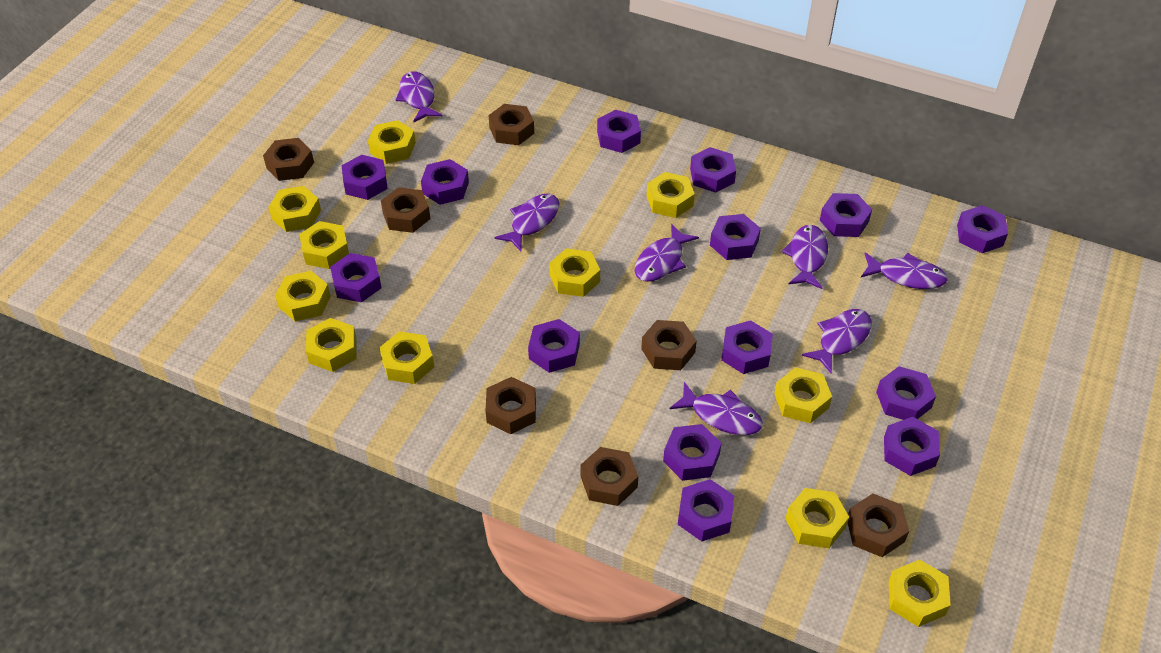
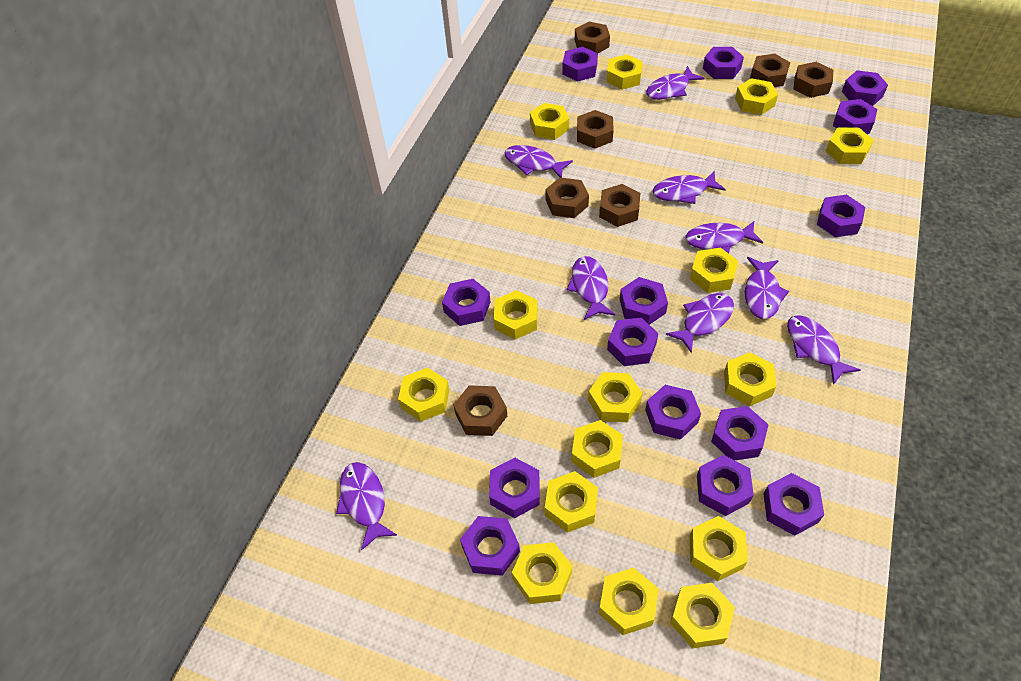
purple fish: 7 -> 9
yellow nut: 11 -> 15

